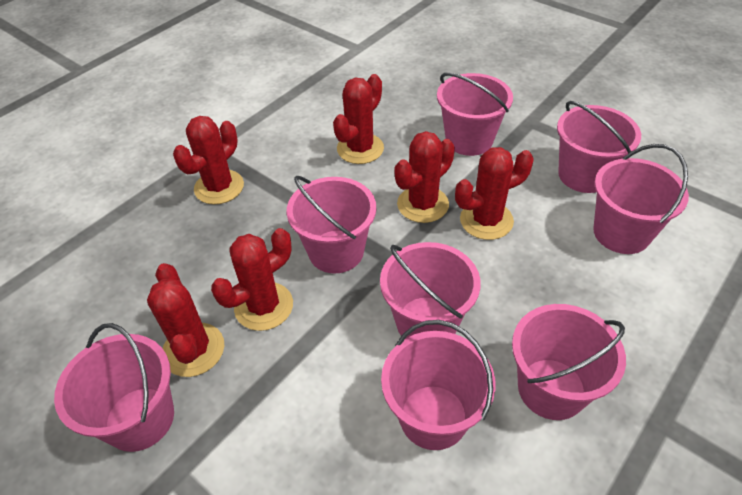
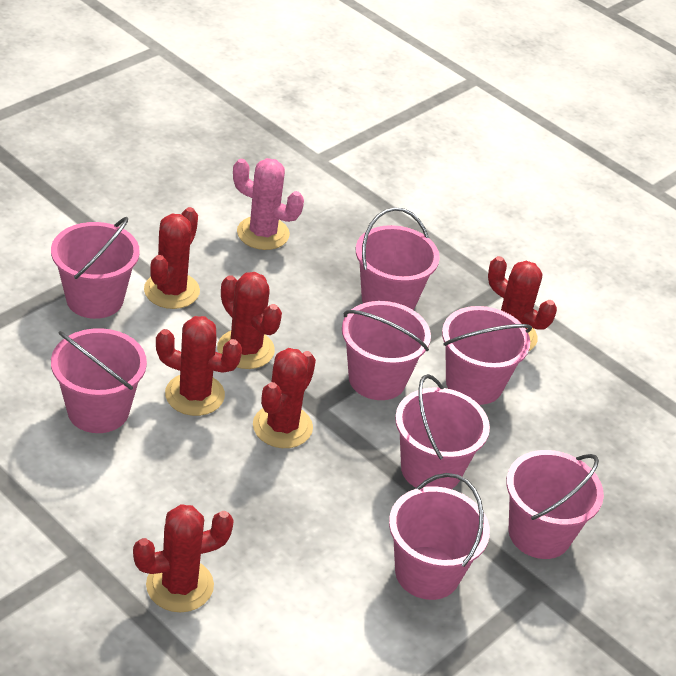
pink cactus: 0 -> 1

